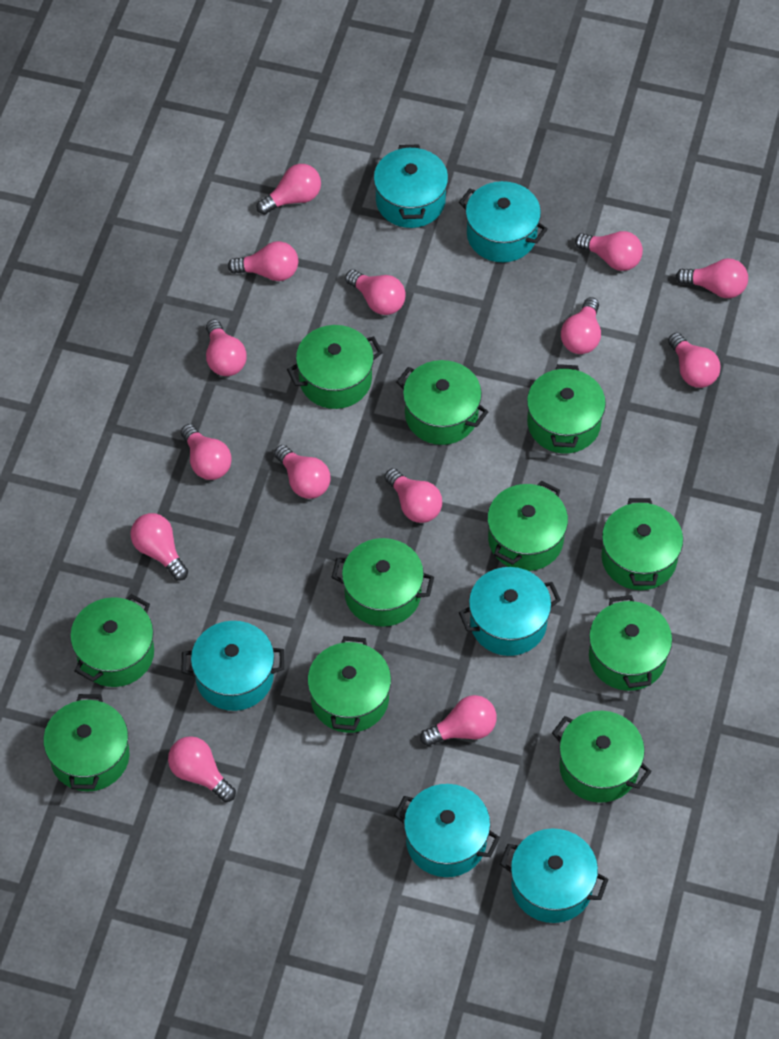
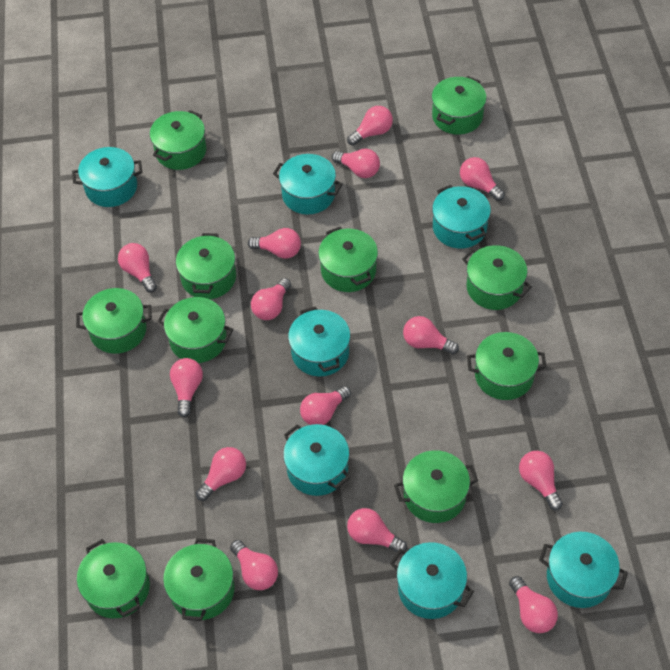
turquoise pot: 6 -> 7

